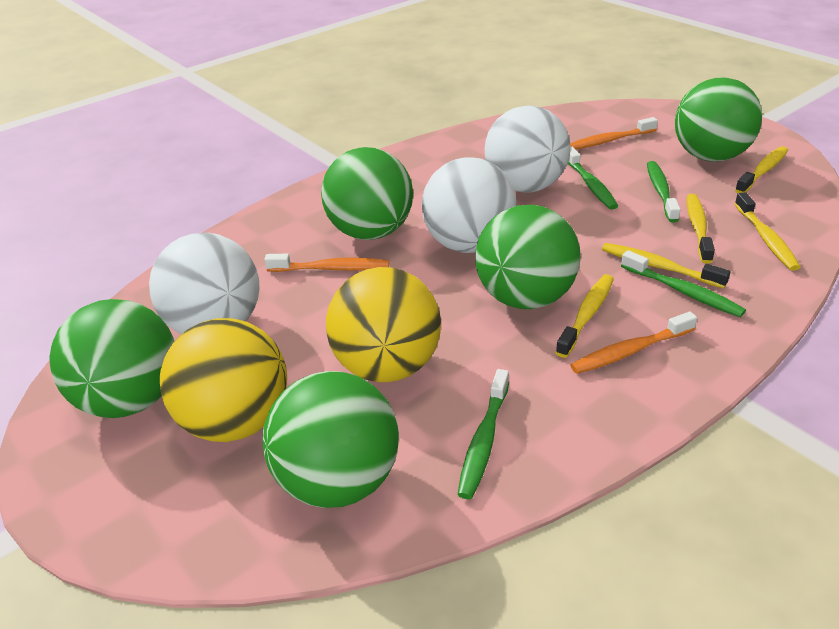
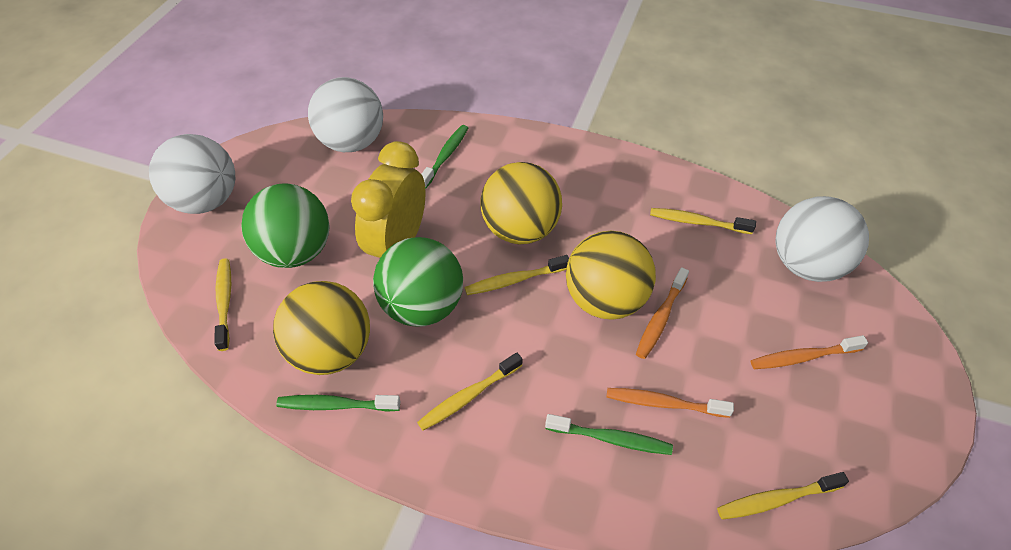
green ball: 5 -> 2
green toothbrush: 4 -> 3
yellow ball: 2 -> 3
yellow clock: 0 -> 1

